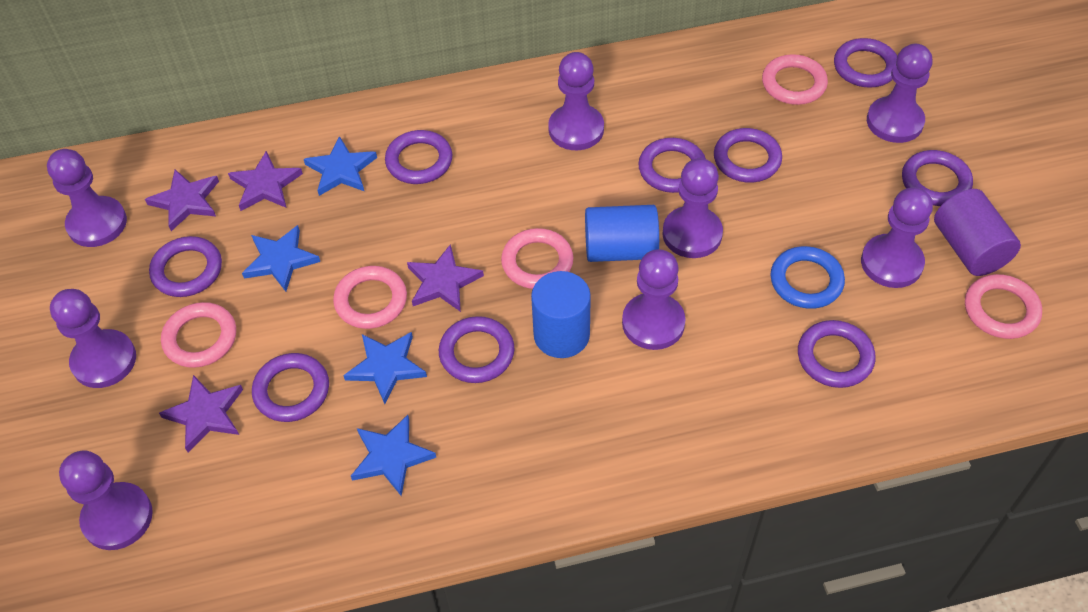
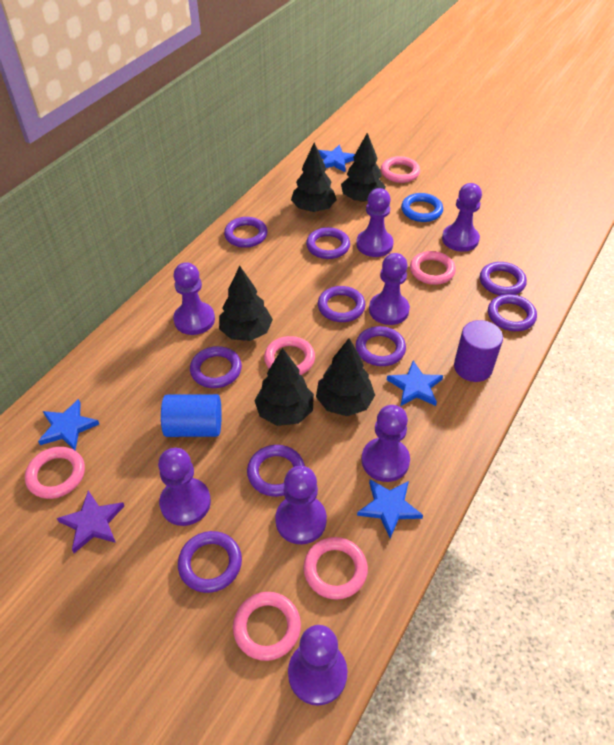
black tree: 0 -> 5
blue cylinder: 2 -> 1
pink ring: 5 -> 6
purple star: 4 -> 1

